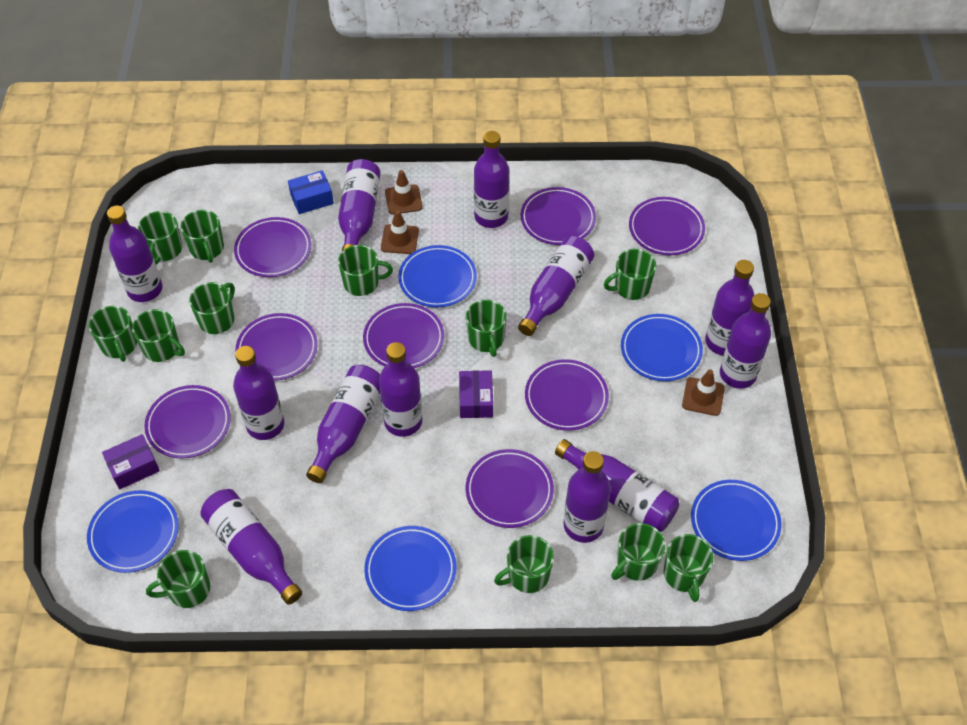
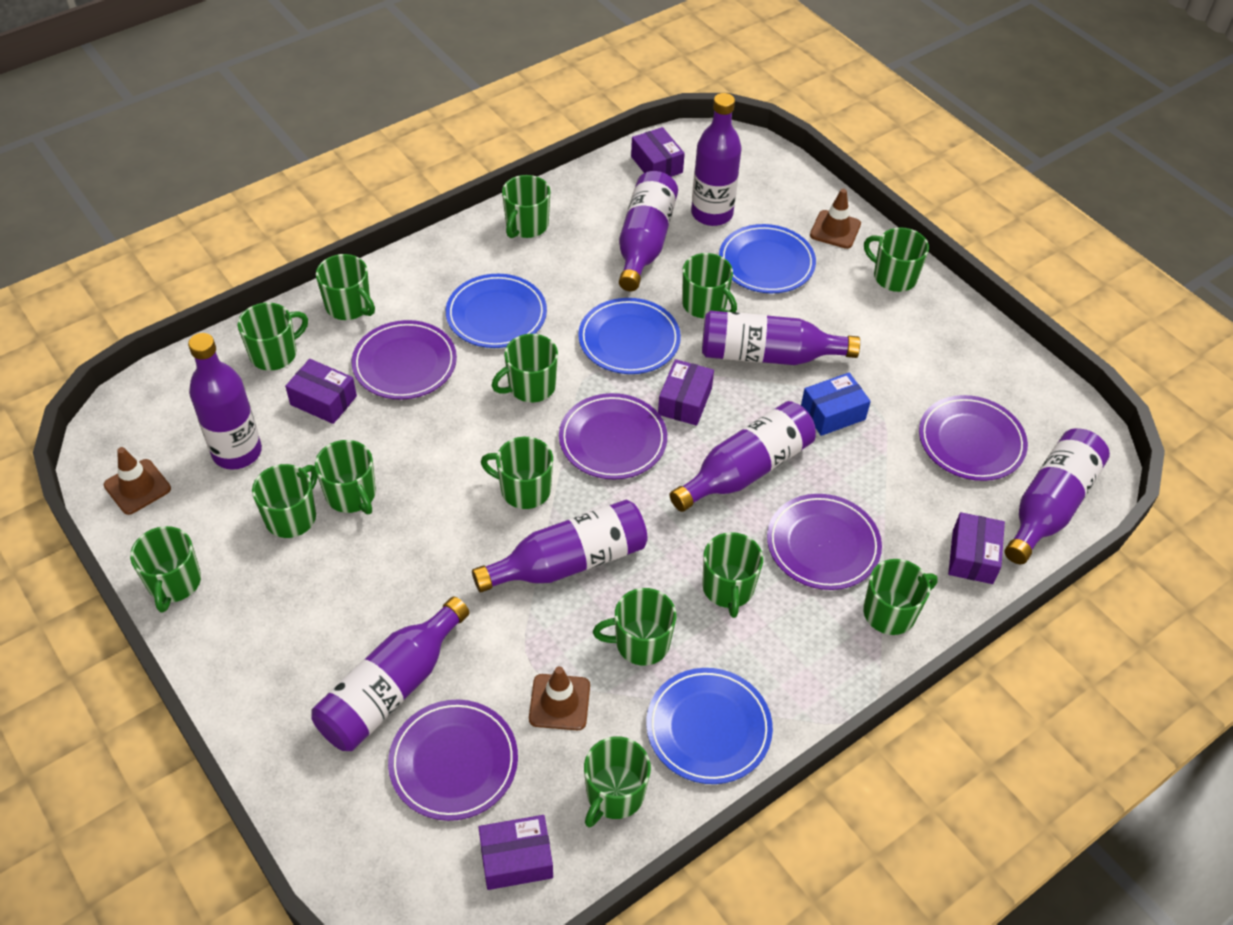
blue plate: 5 -> 4
green mug: 12 -> 14
purple bottle: 12 -> 8
purple box: 2 -> 5
purple plate: 8 -> 5

